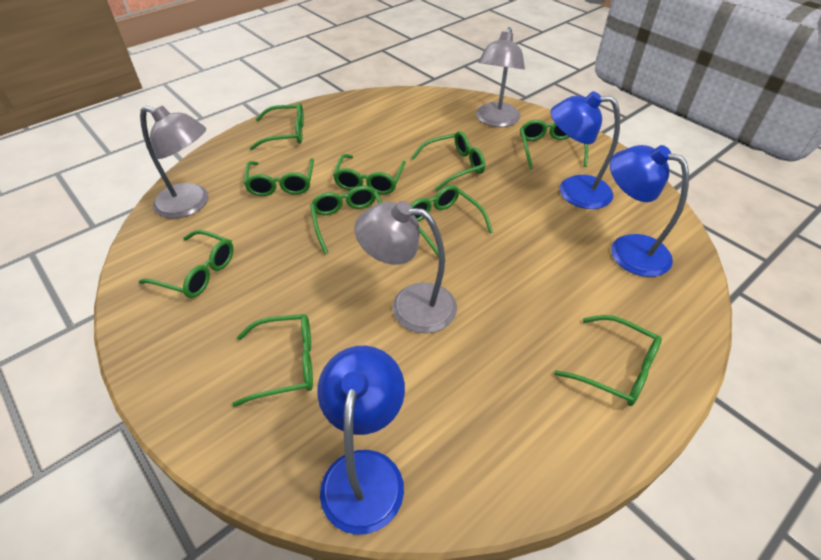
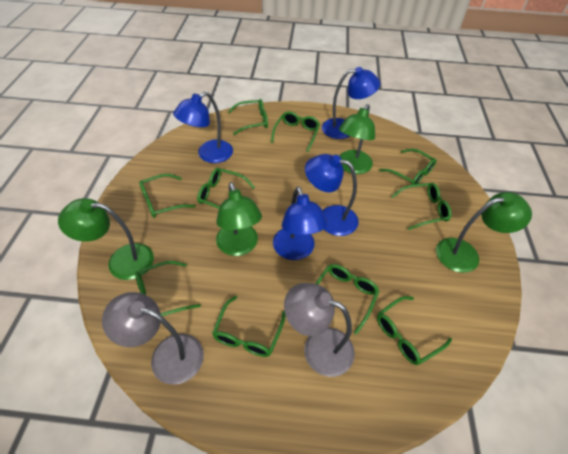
blue lamp: 3 -> 4
green lamp: 0 -> 4
grey lamp: 3 -> 2

